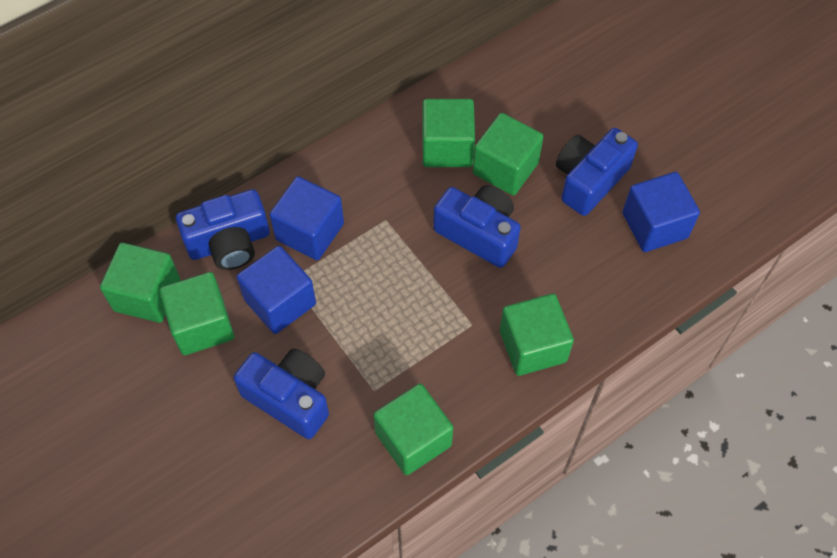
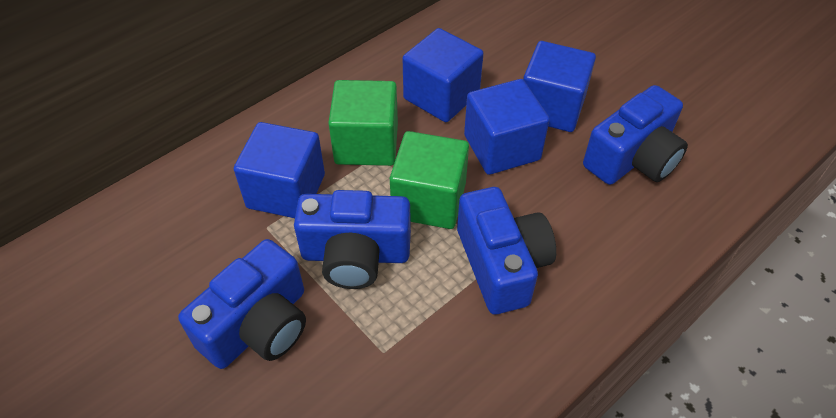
blue cube: 3 -> 4
green cube: 6 -> 2

